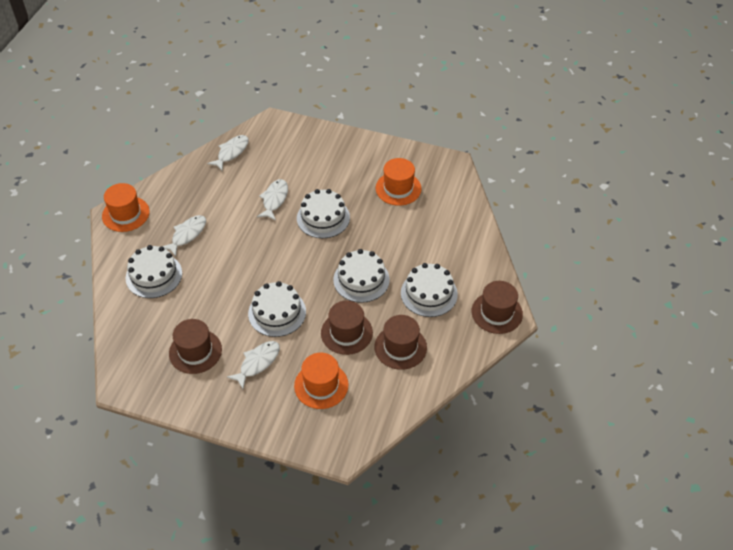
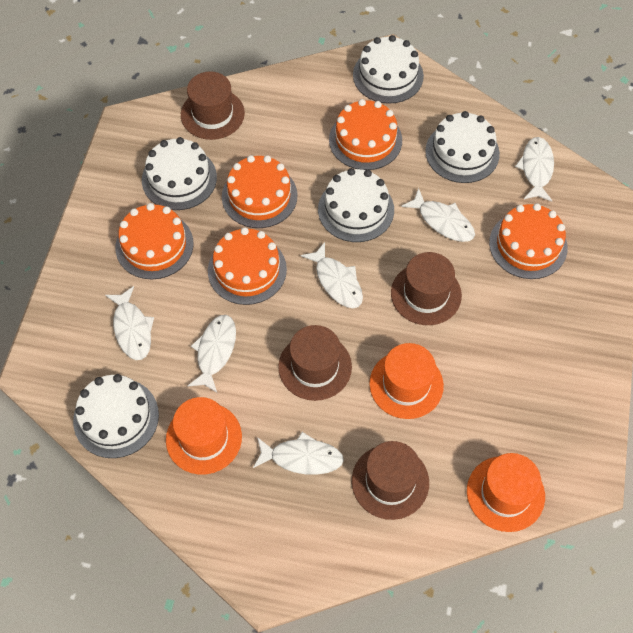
orange cake: 0 -> 5
white fish: 4 -> 6

